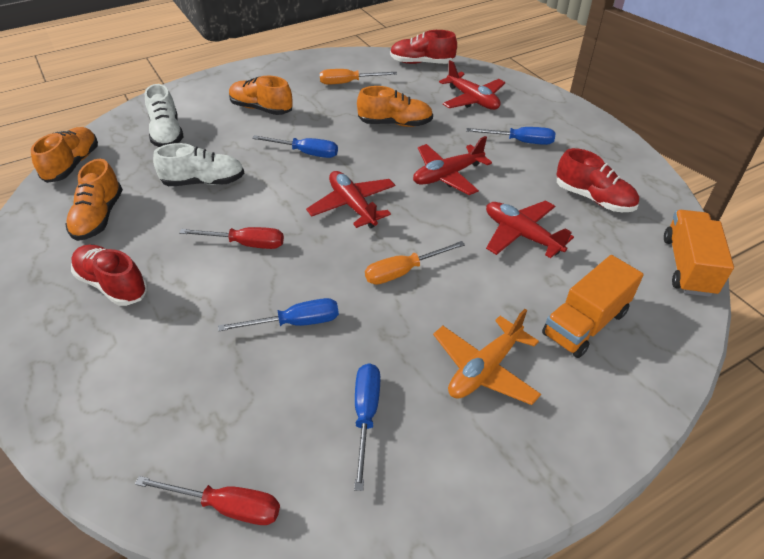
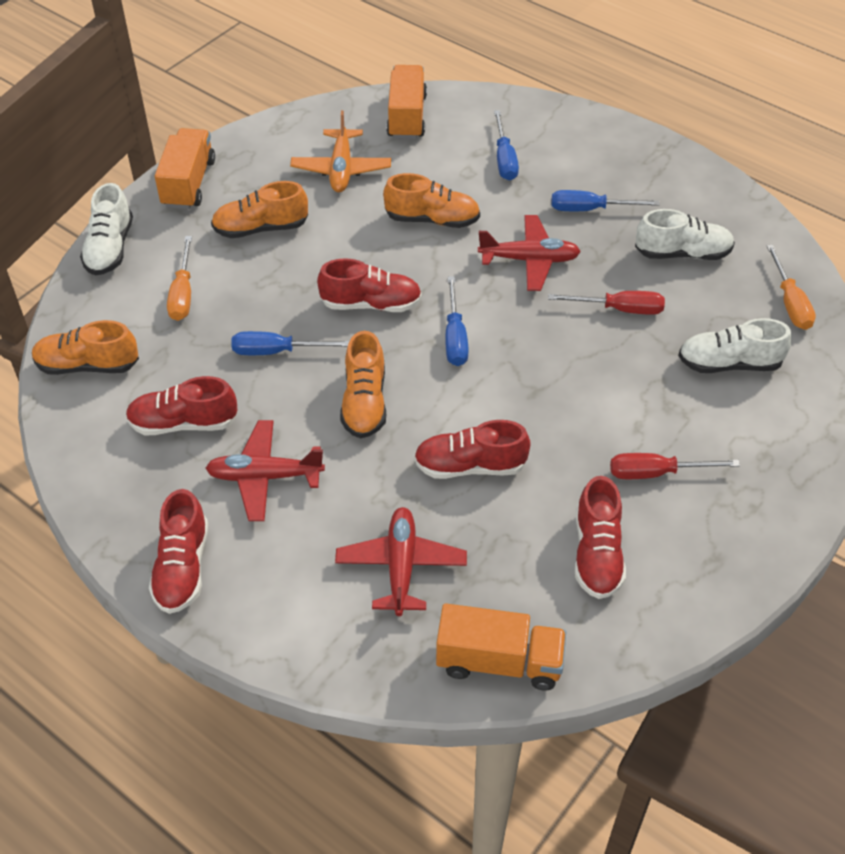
orange truck: 2 -> 3
red plane: 4 -> 3
red shoe: 3 -> 5
white shoe: 2 -> 3

